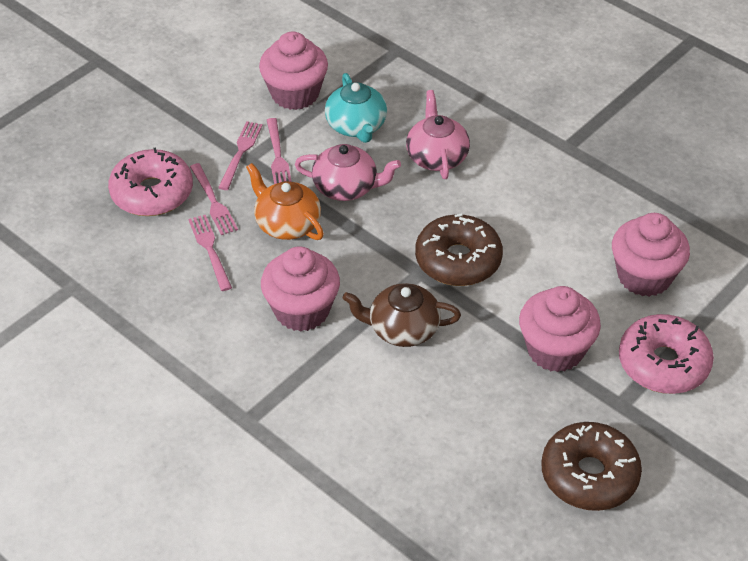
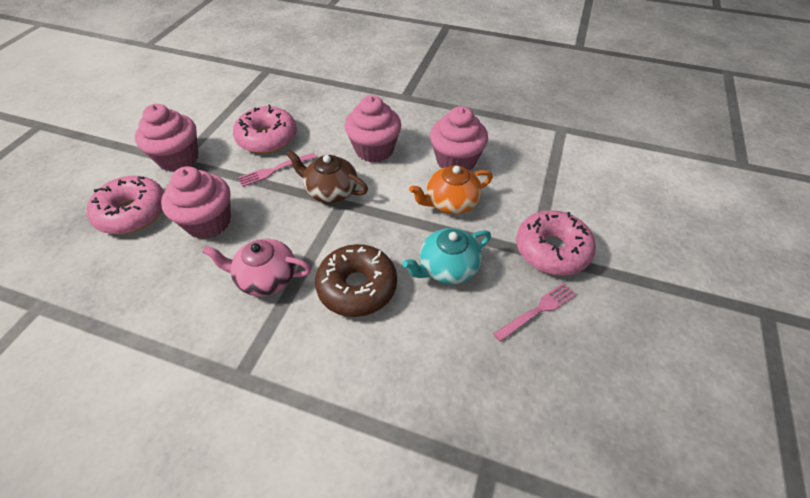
brown donut: 2 -> 1
pink donut: 2 -> 3
pink fork: 4 -> 2
pink teapot: 2 -> 1

